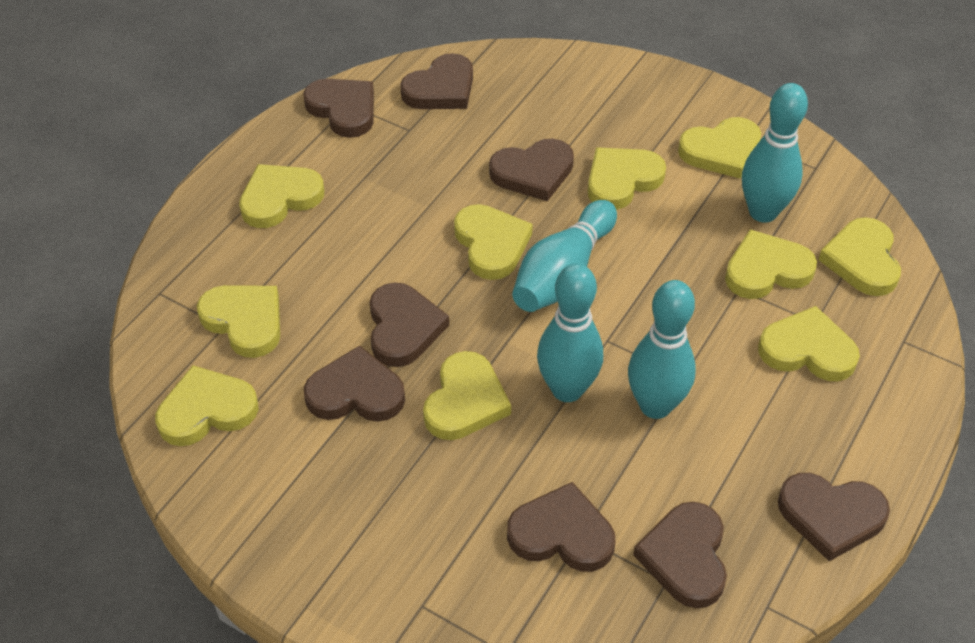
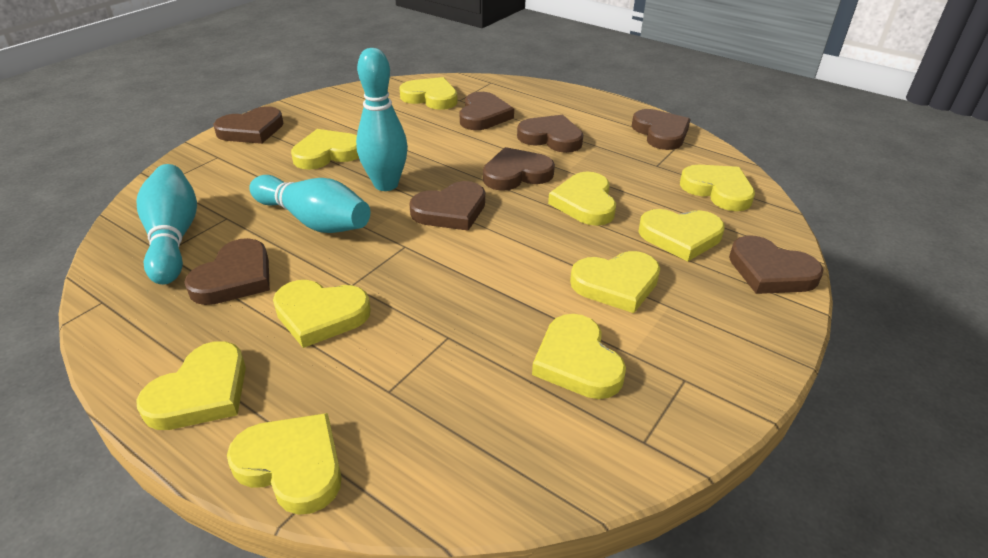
turquoise bowling pin: 4 -> 3

